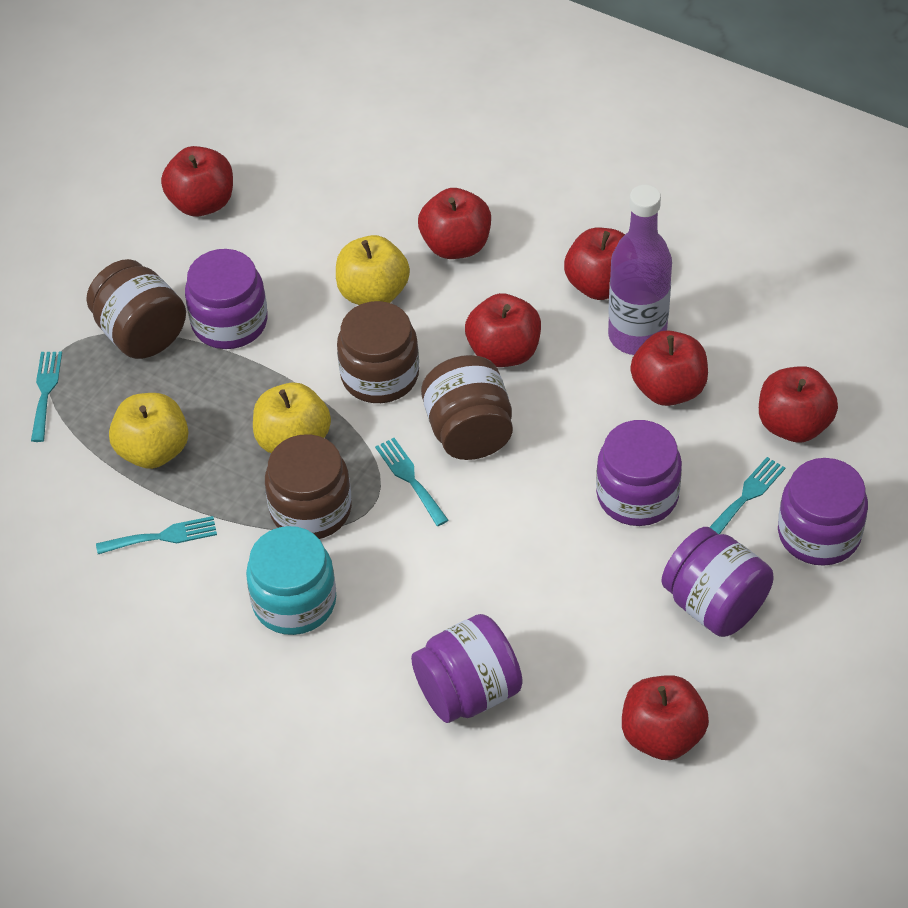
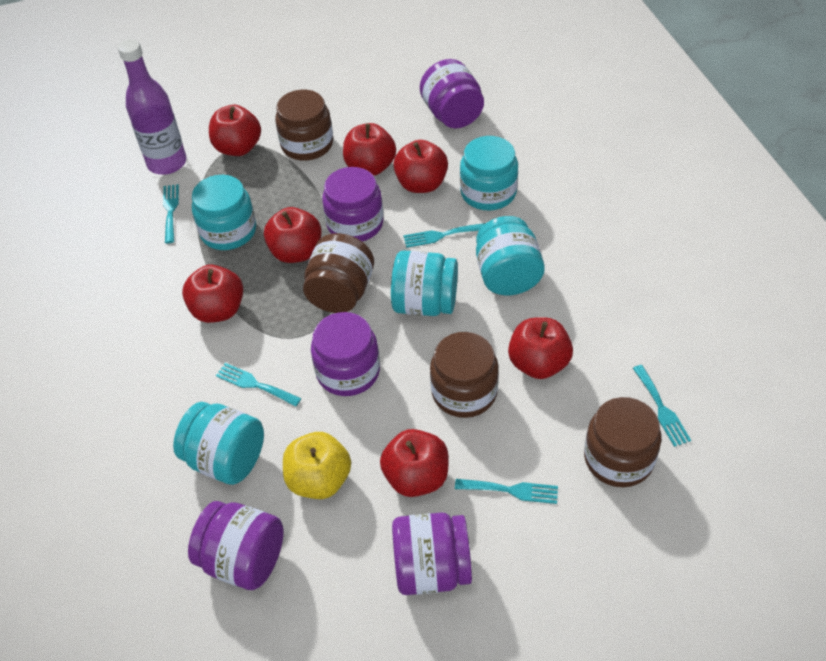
turquoise fork: 4 -> 5
turquoise jar: 1 -> 5
yellow apple: 3 -> 1

